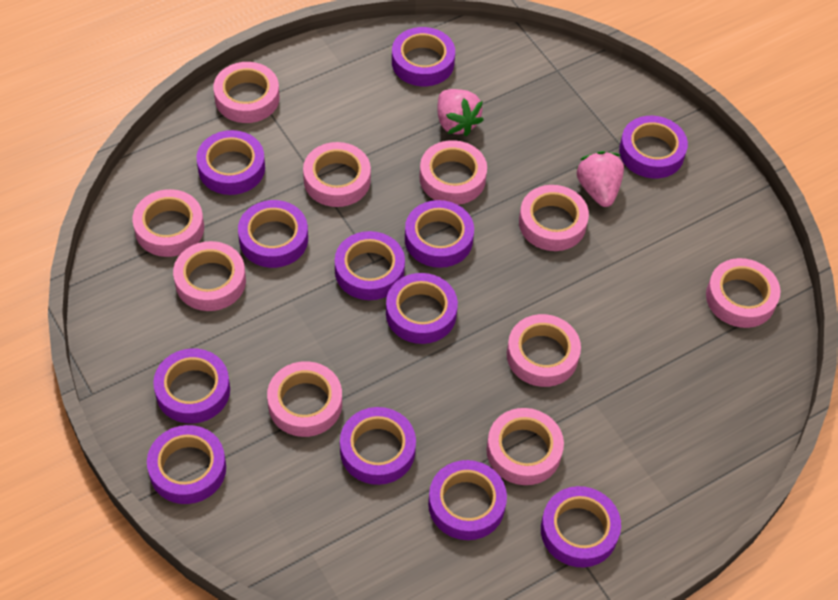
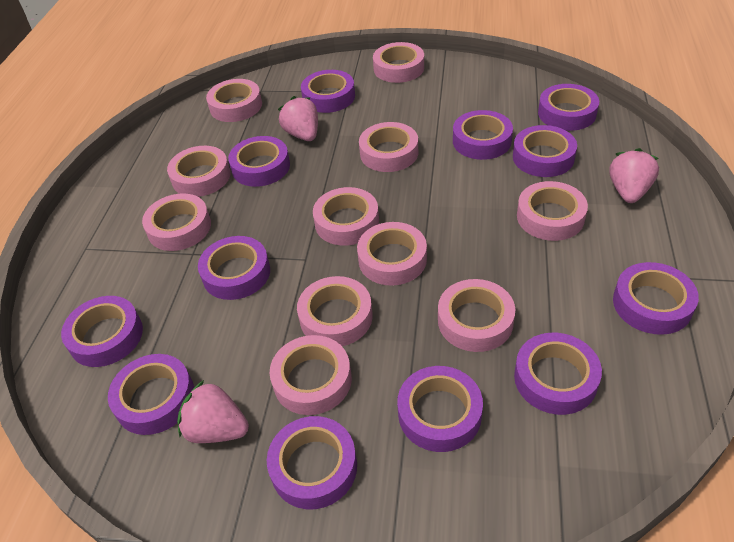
pink strawberry: 2 -> 3
pink tape: 10 -> 11

